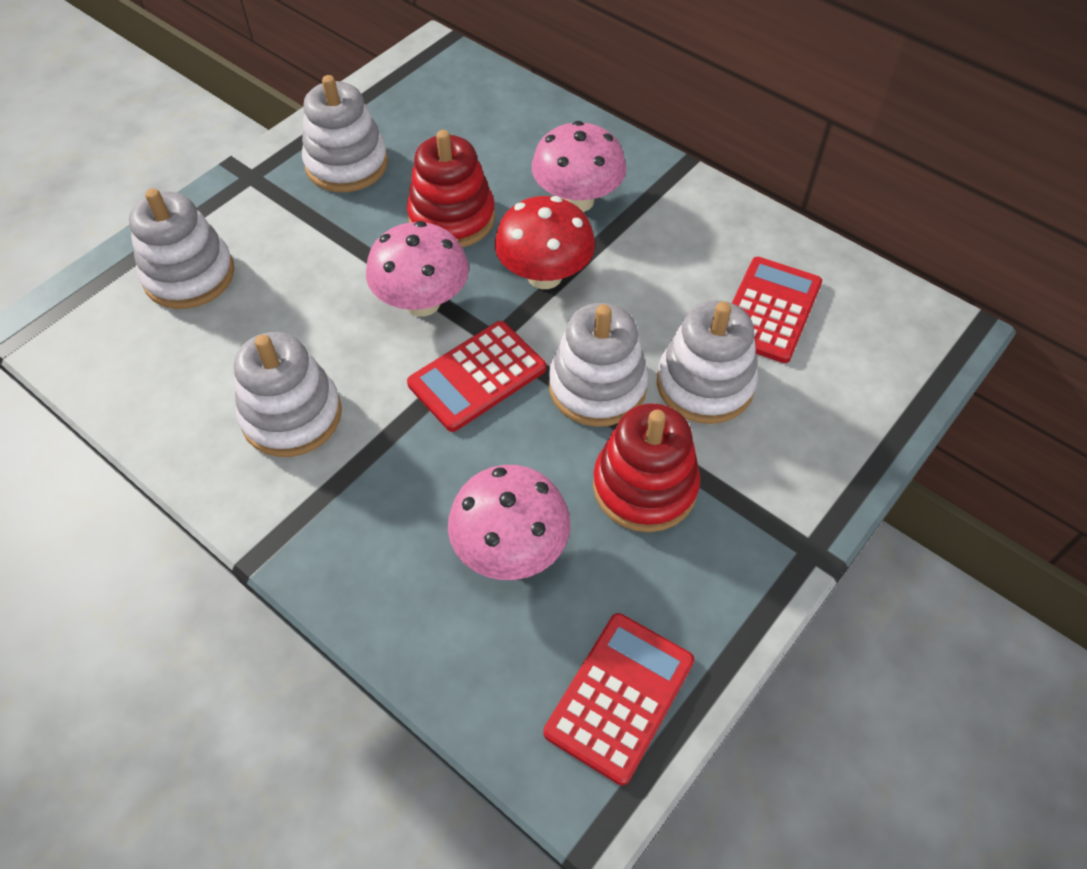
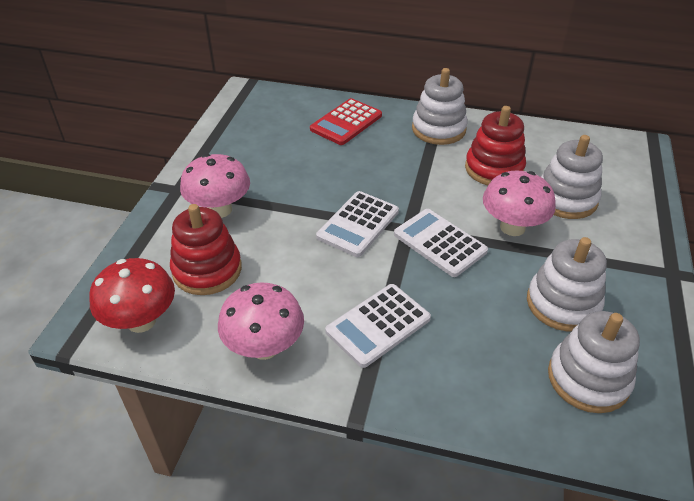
red calculator: 3 -> 1
white calculator: 0 -> 3
white stacking toy: 5 -> 4

